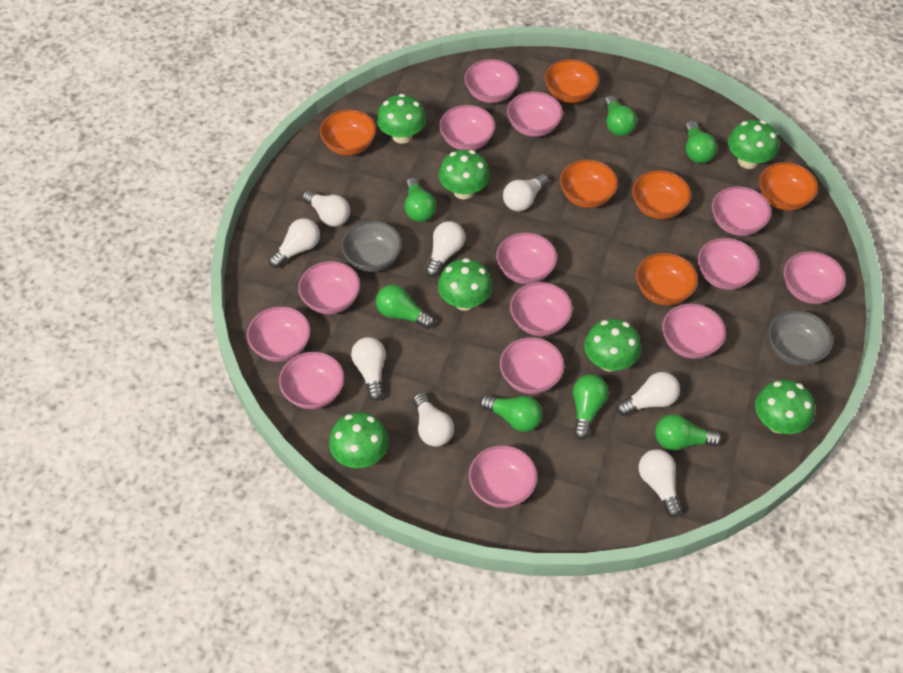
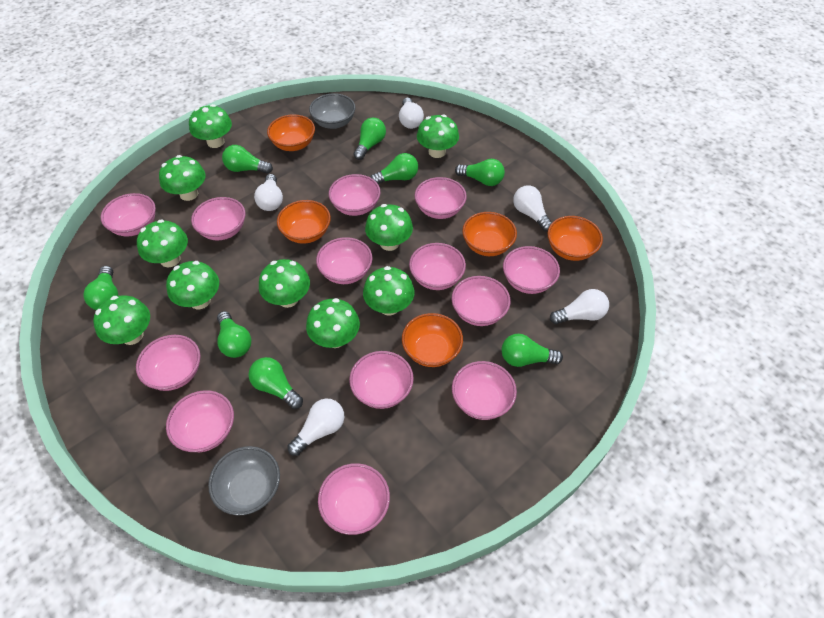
green light bulb: 7 -> 8
green mushroom: 7 -> 10
orange bowl: 6 -> 5
pink bowl: 14 -> 13
white light bulb: 8 -> 5

